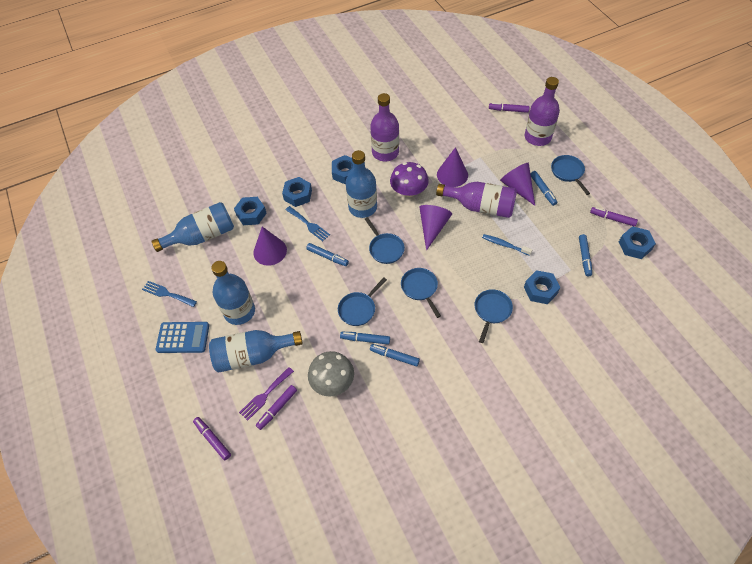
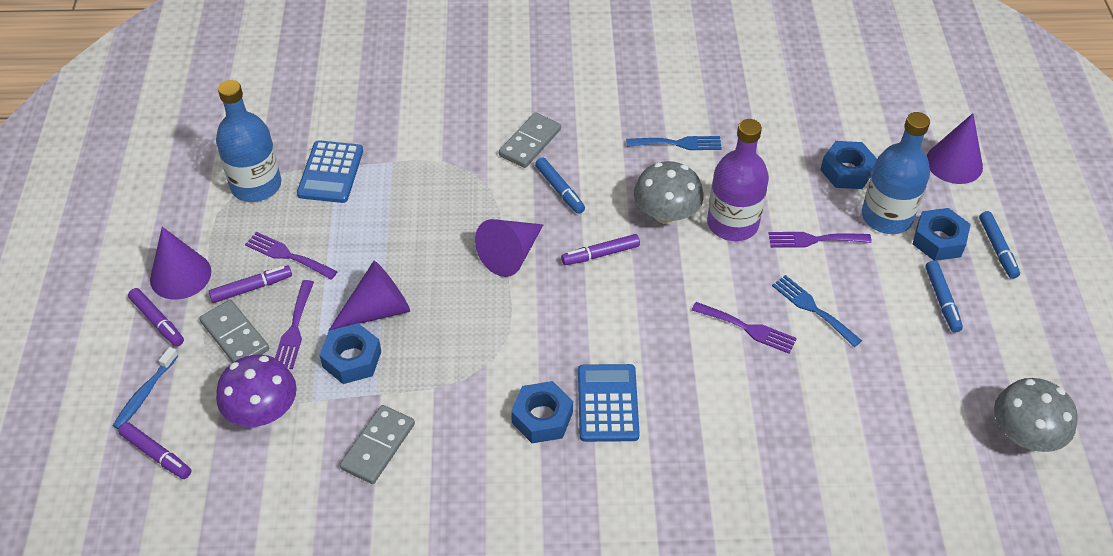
blue bottle: 4 -> 2
blue calculator: 1 -> 2
blue marker: 5 -> 3
blue nut: 5 -> 4
blue pan: 5 -> 0
grey domino: 0 -> 3
grey mushroom: 1 -> 2
purple bottle: 3 -> 1
purple fork: 1 -> 4

